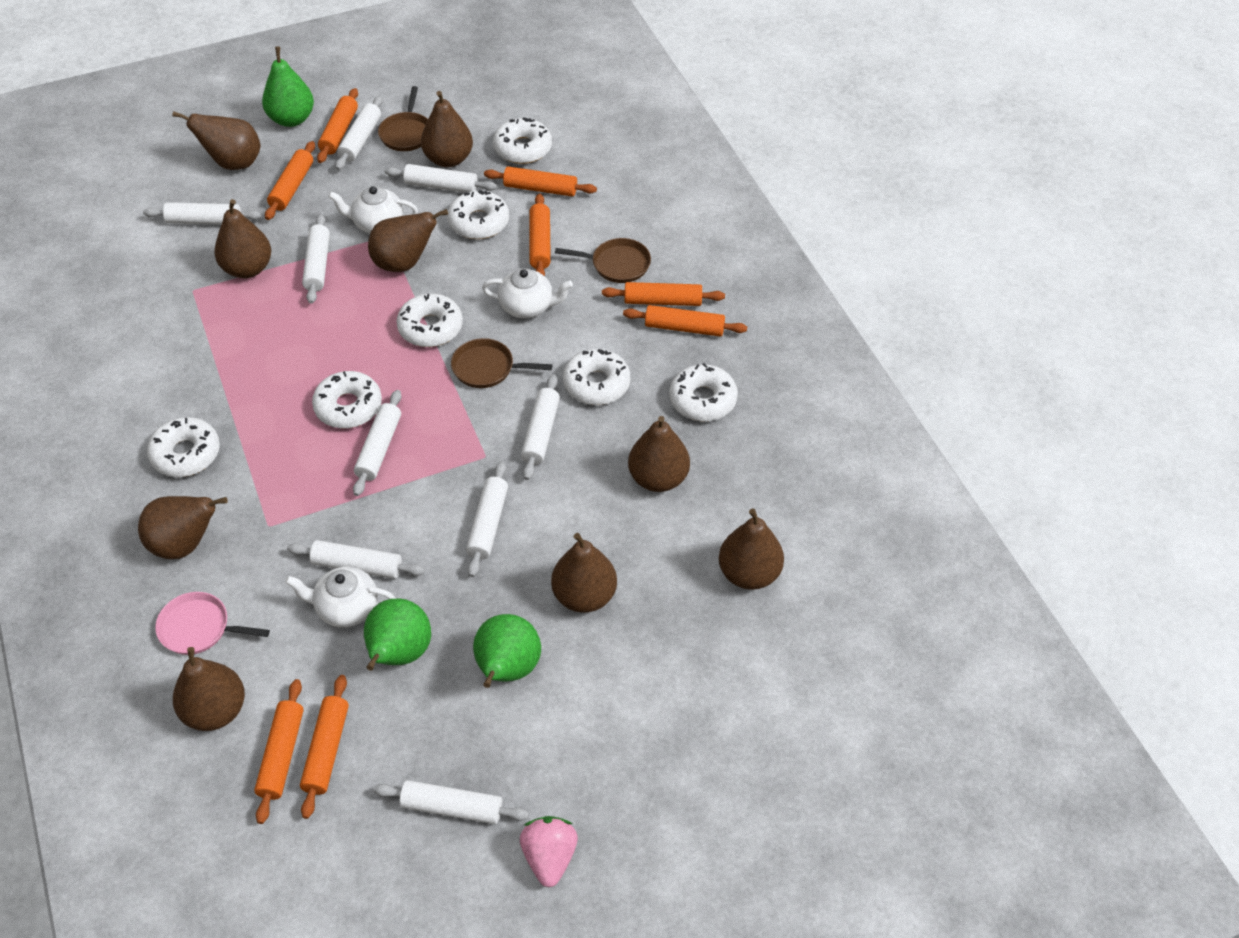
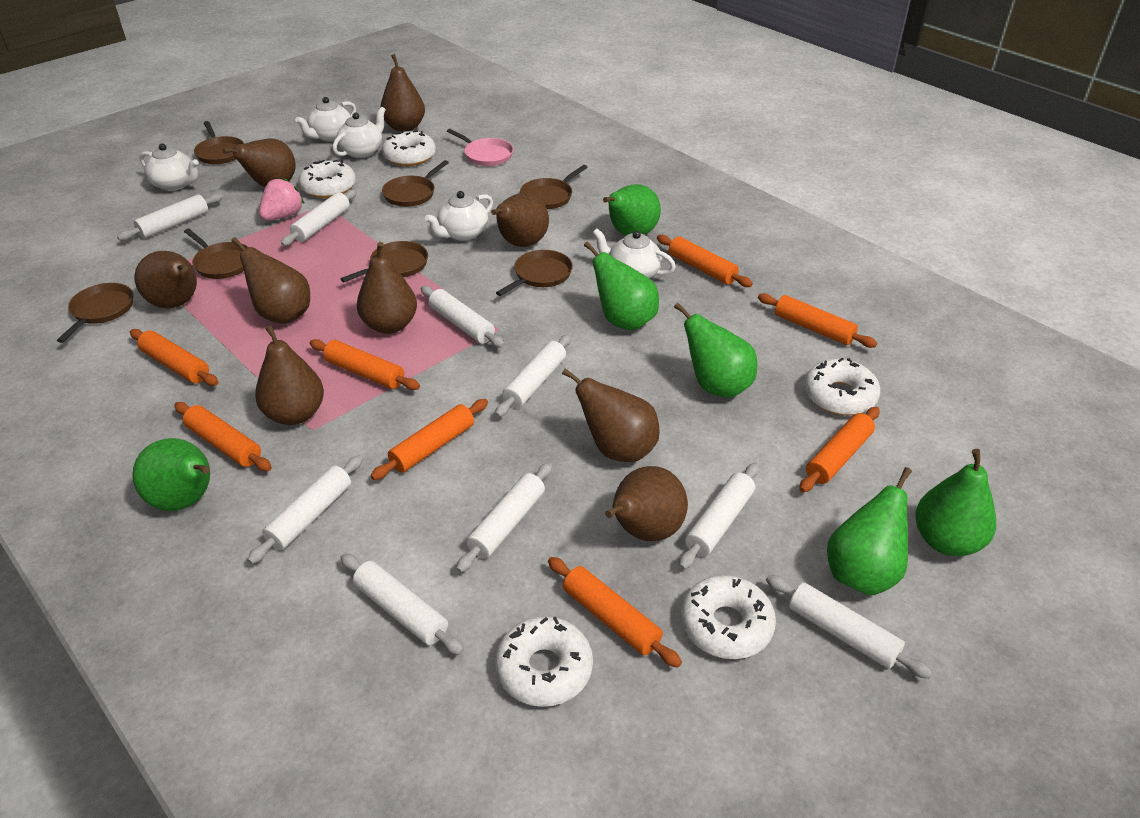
brown pan: 3 -> 7
green pear: 3 -> 6
white donut: 7 -> 5
white teapot: 3 -> 5

